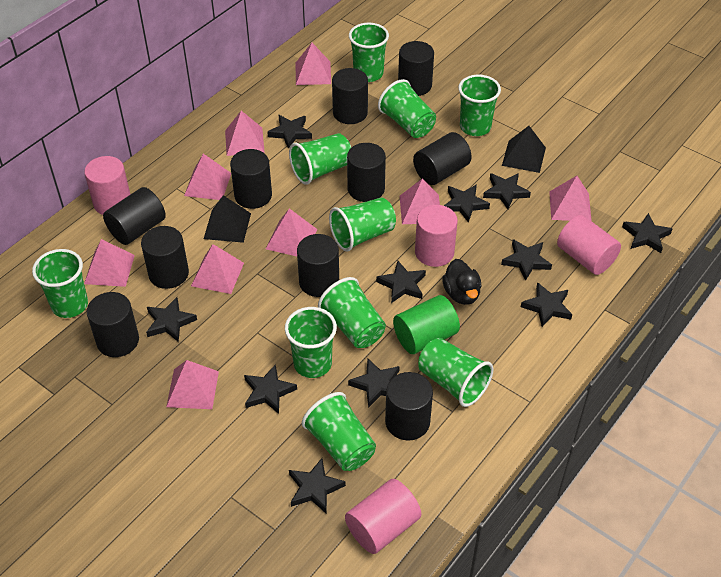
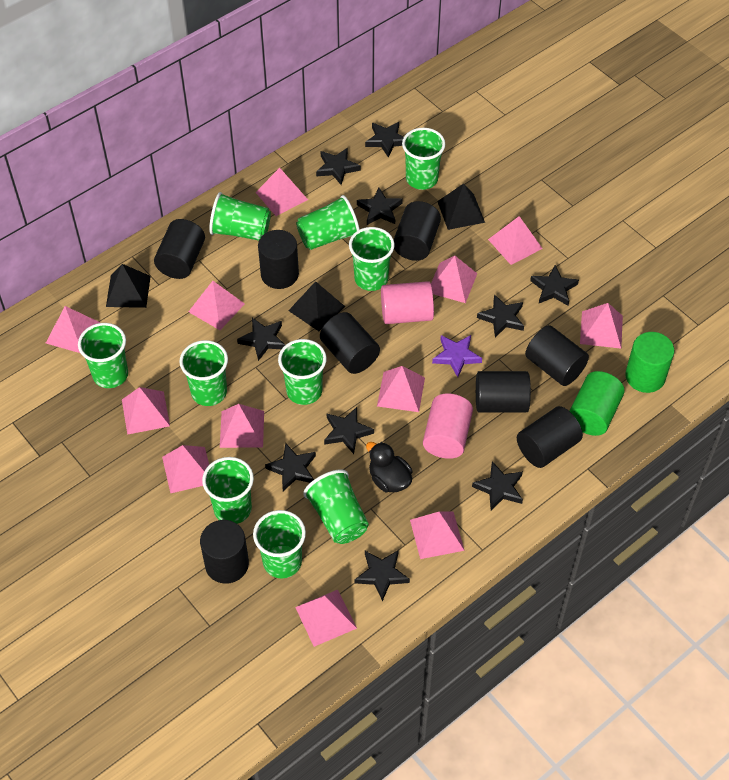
black cylinder: 10 -> 8
black pyramid: 2 -> 3
black star: 11 -> 10
green cylinder: 1 -> 2
pink cylinder: 4 -> 2
pink pyramid: 9 -> 12
purple star: 0 -> 1

